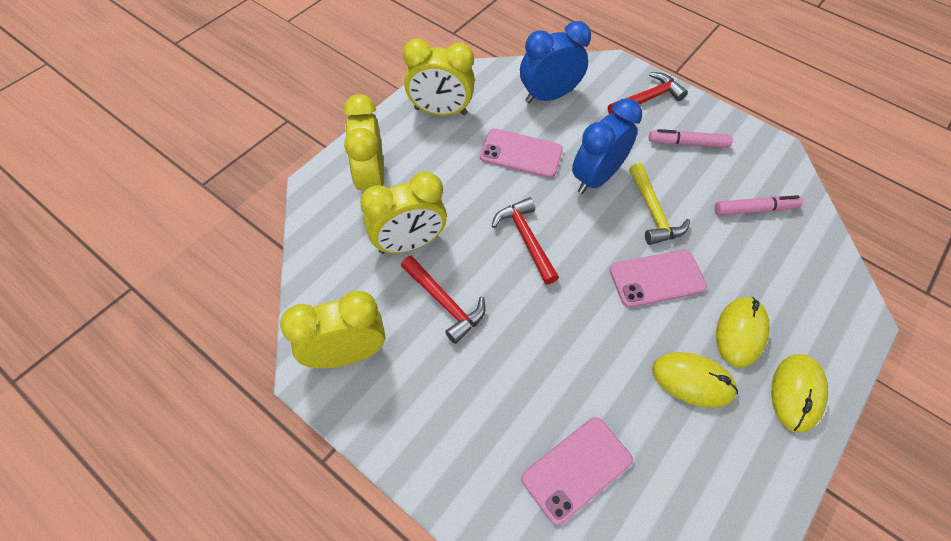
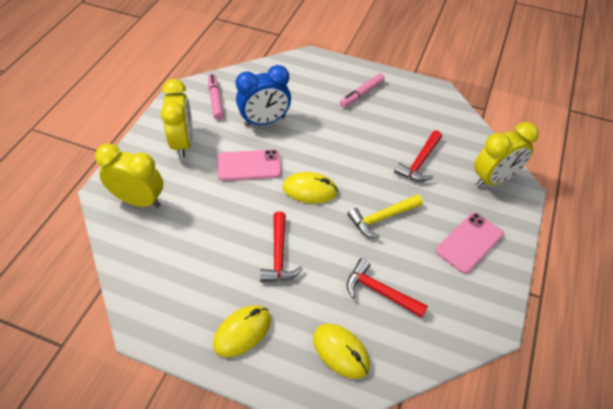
blue clock: 2 -> 1
pink phone: 3 -> 2
yellow clock: 4 -> 3

